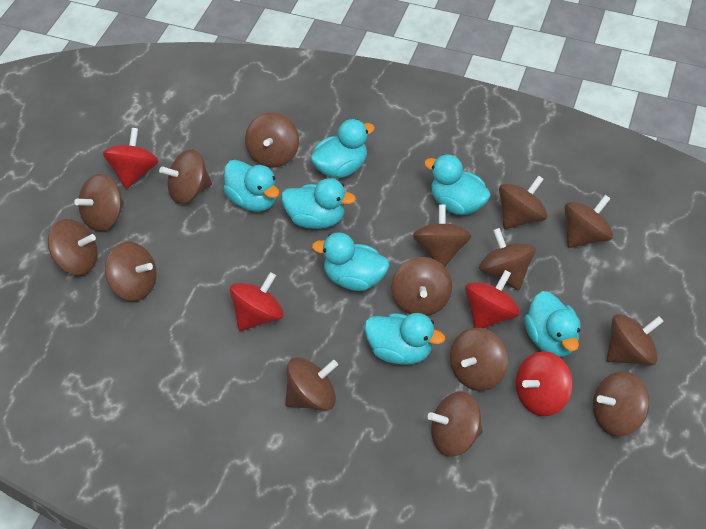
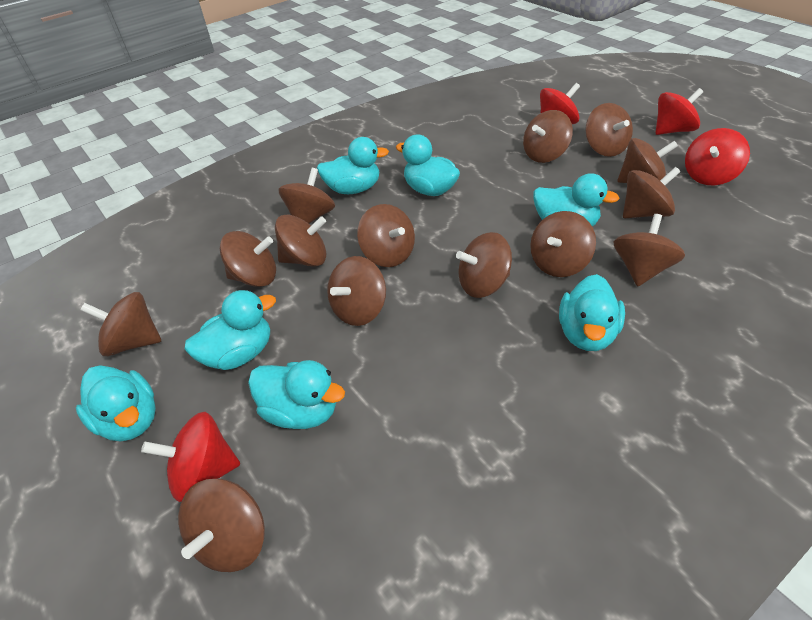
brown spinning top: 15 -> 14

